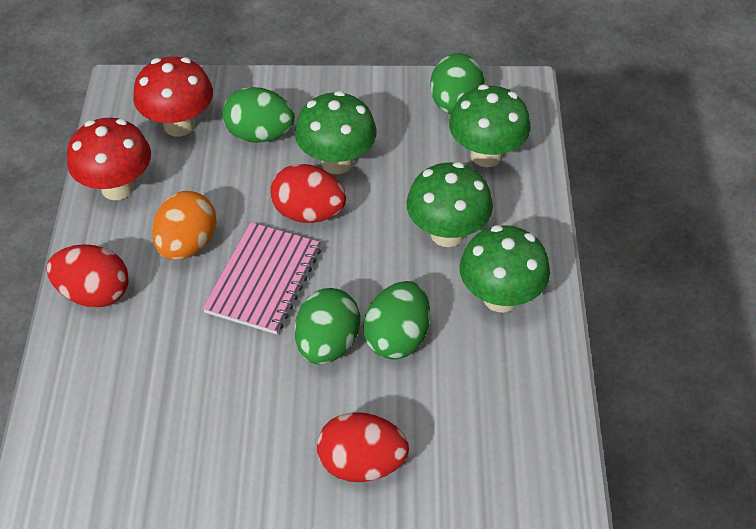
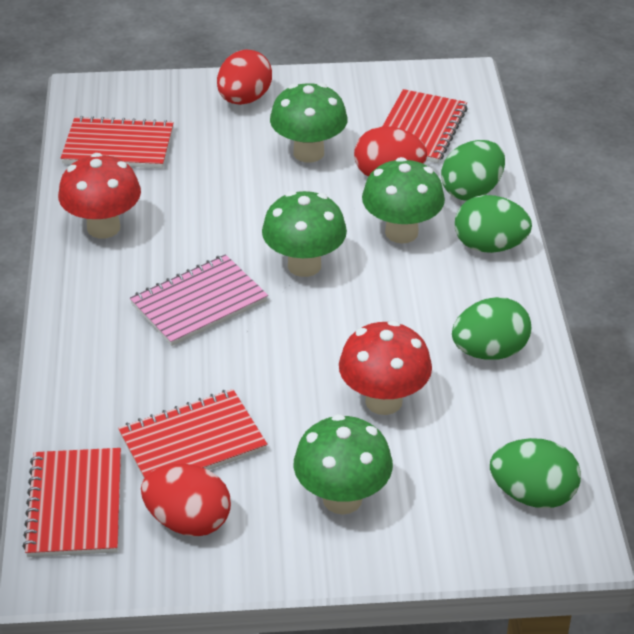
orange egg: 1 -> 0
red notebook: 0 -> 4

